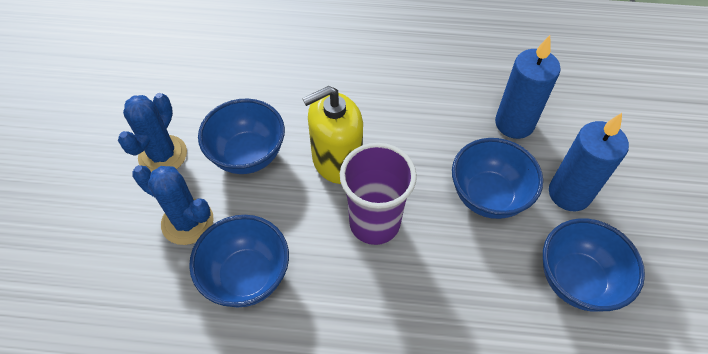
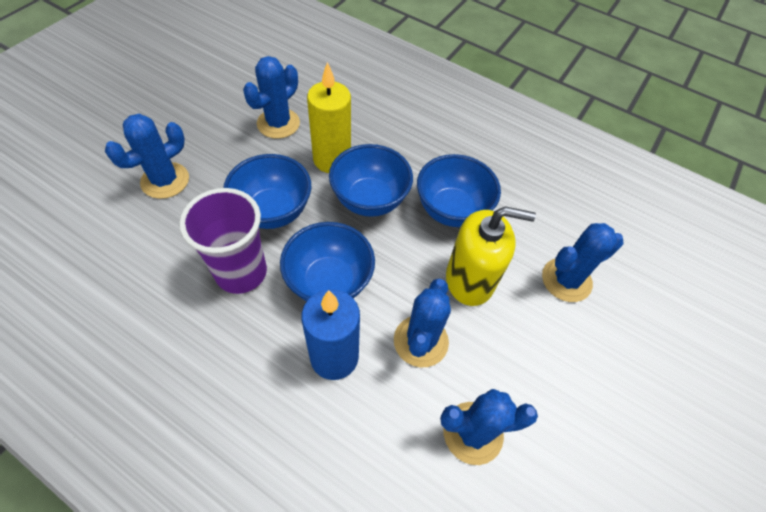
blue cactus: 2 -> 5
blue candle: 2 -> 1
yellow candle: 0 -> 1

